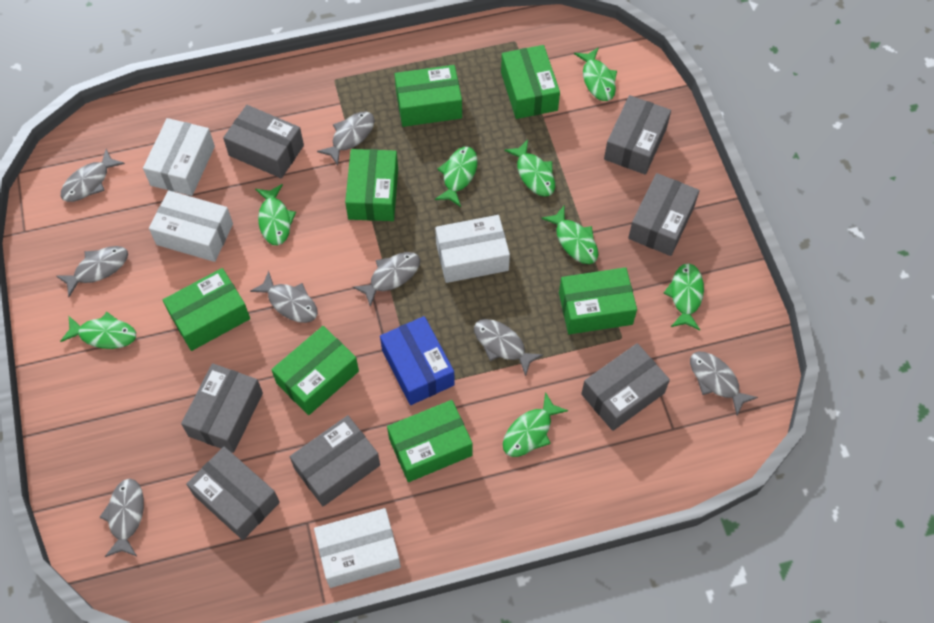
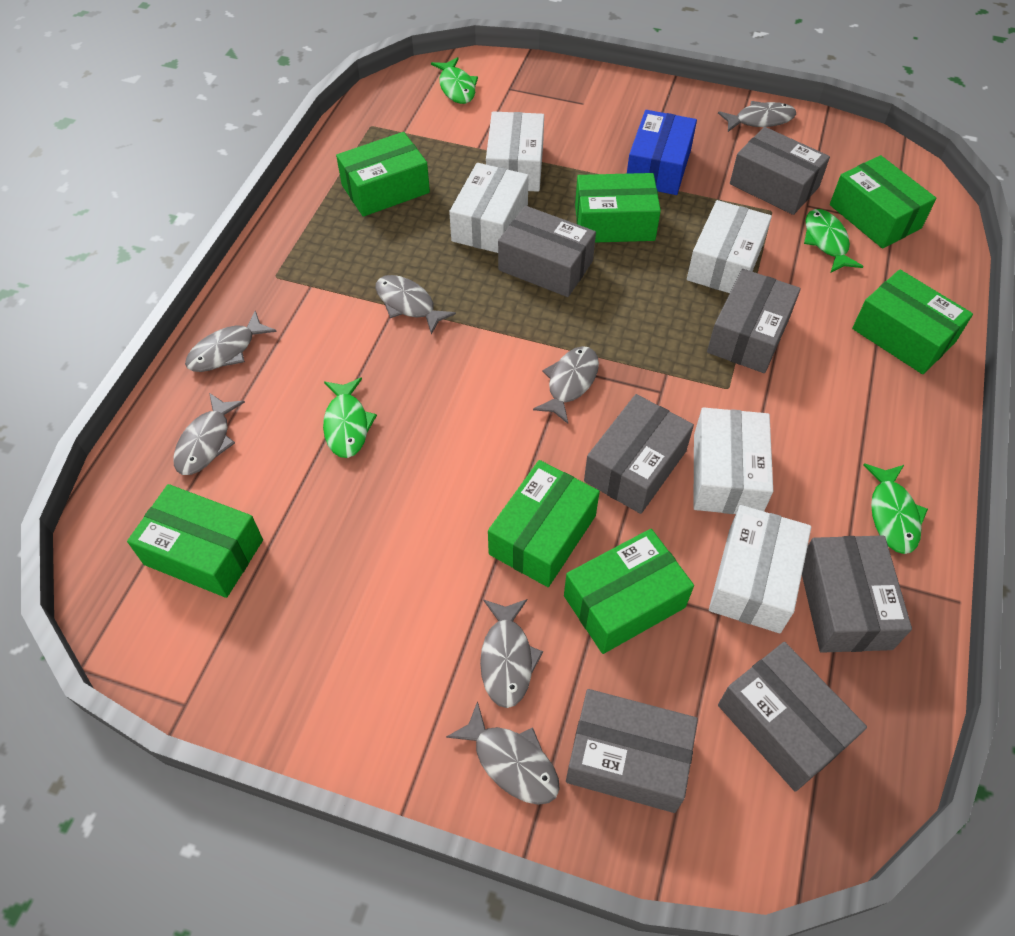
green fish: 8 -> 4
grey fish: 8 -> 7
white box: 4 -> 5

